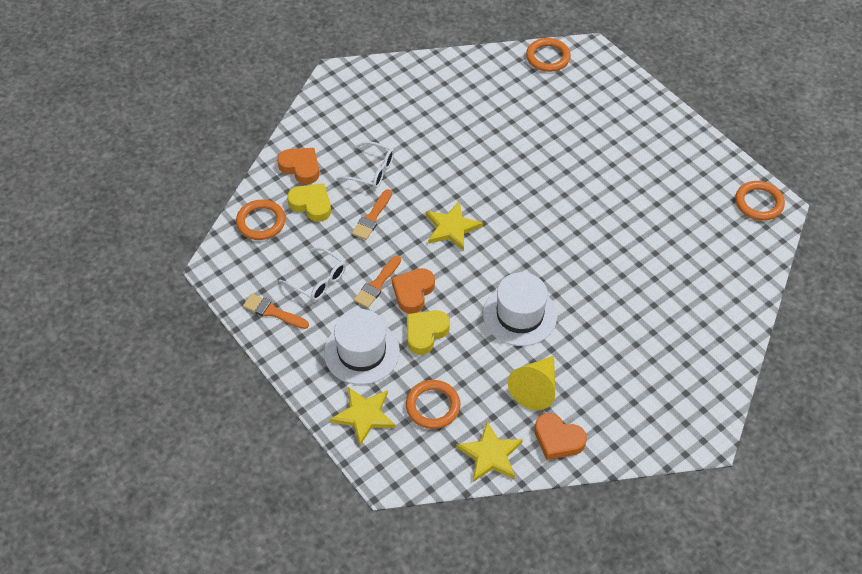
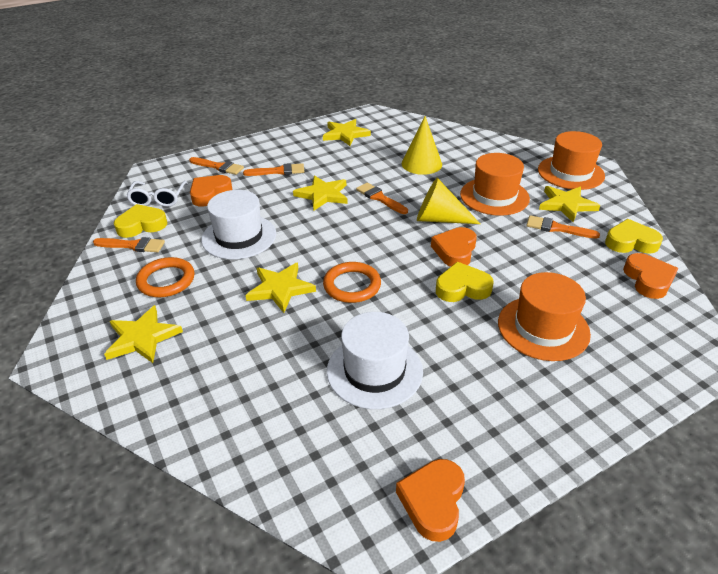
orange brush: 3 -> 5
orange hat: 0 -> 3
orange heart: 3 -> 4
orange ring: 4 -> 2
white glasses: 2 -> 1
yellow cone: 1 -> 2
yellow heart: 2 -> 3
yellow star: 3 -> 5

